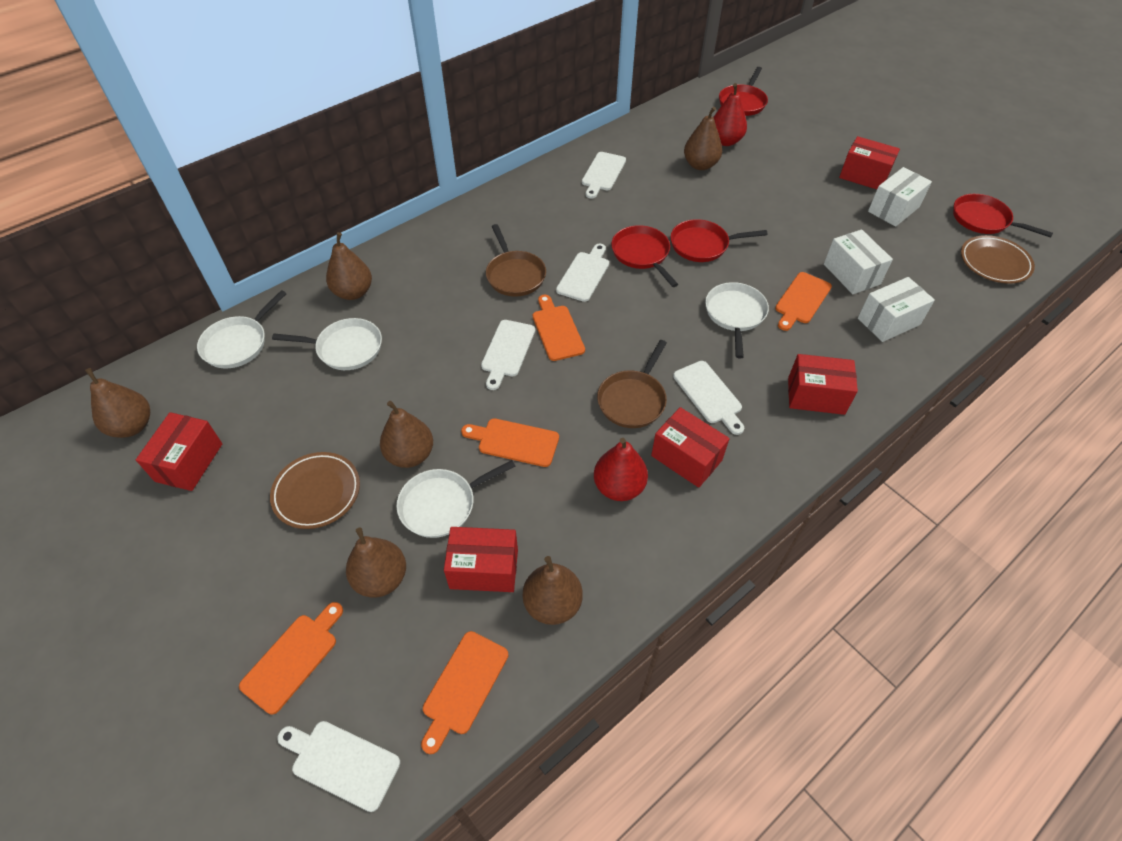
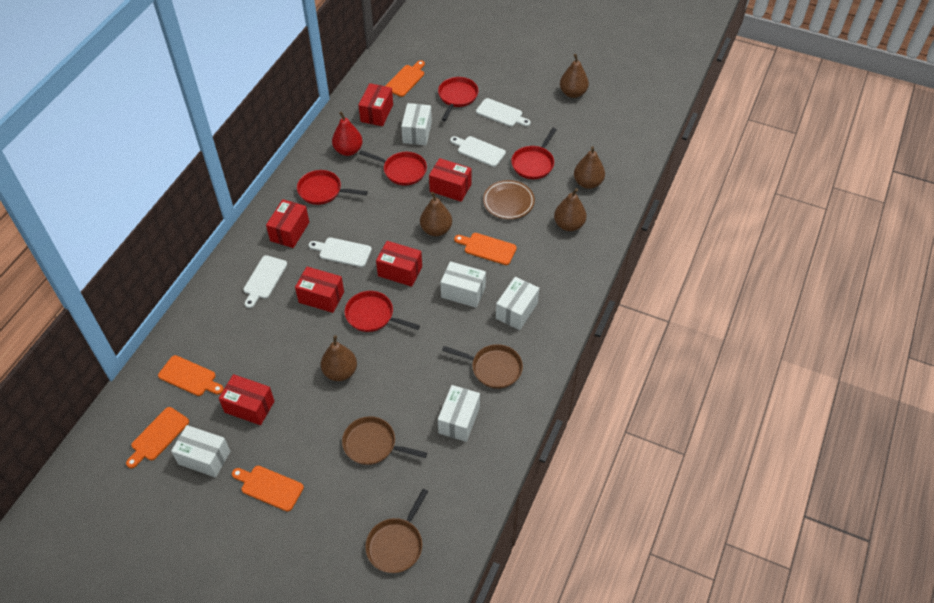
brown pan: 2 -> 3
brown pear: 6 -> 5
brown plate: 2 -> 1
red box: 5 -> 6
red pan: 4 -> 5
red pear: 2 -> 1
white box: 3 -> 5
white cutting board: 5 -> 4
white pan: 4 -> 0

